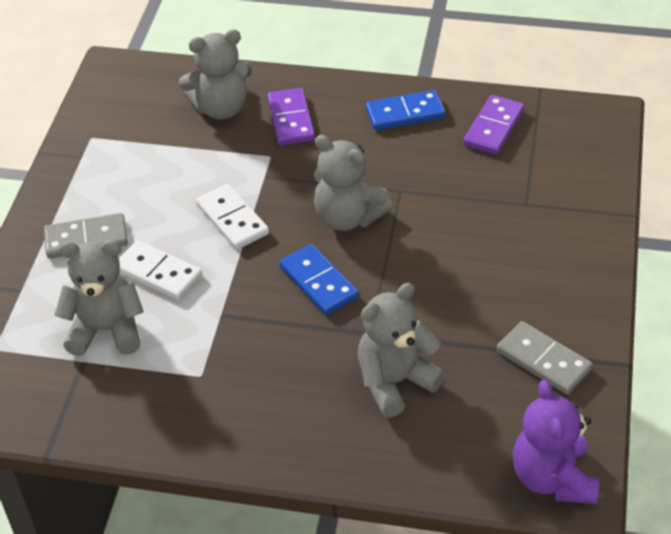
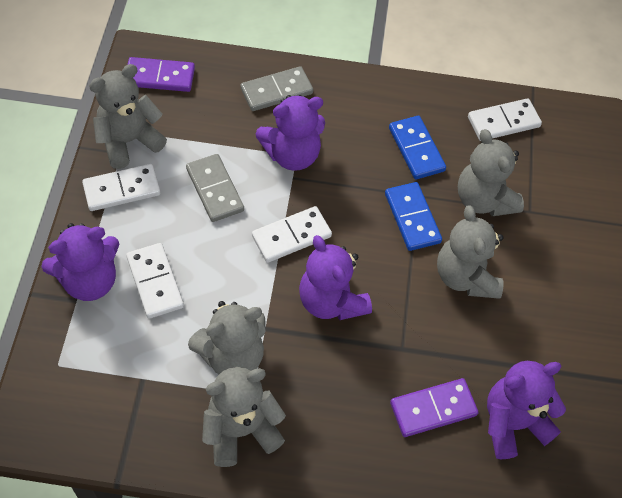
grey teddy bear: 4 -> 5
purple teddy bear: 1 -> 4
white domino: 2 -> 4

